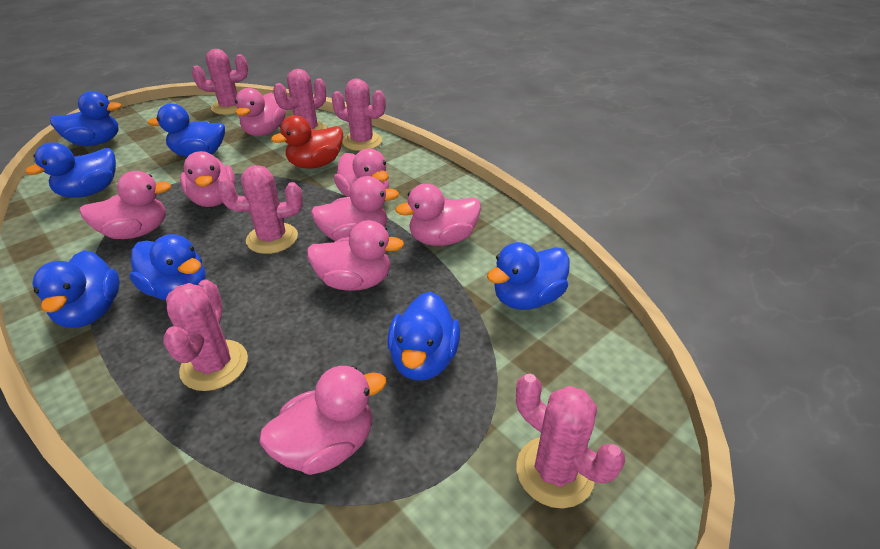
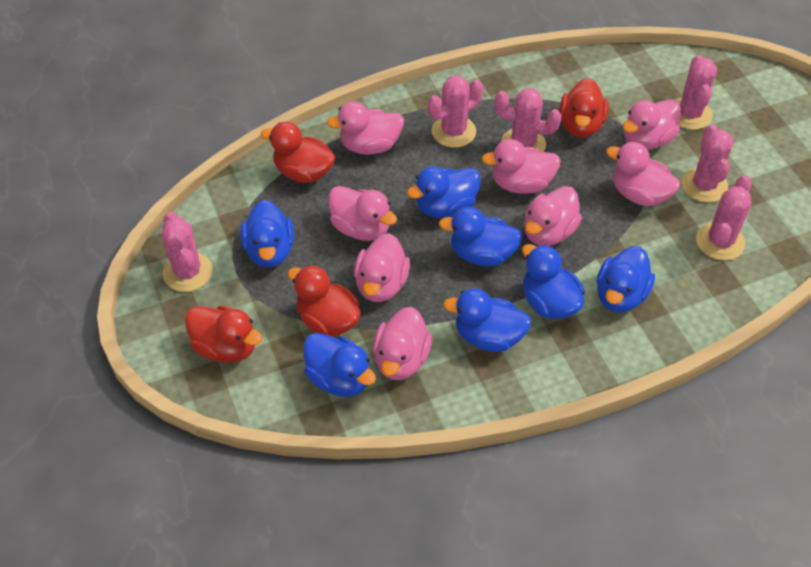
red duck: 1 -> 4

